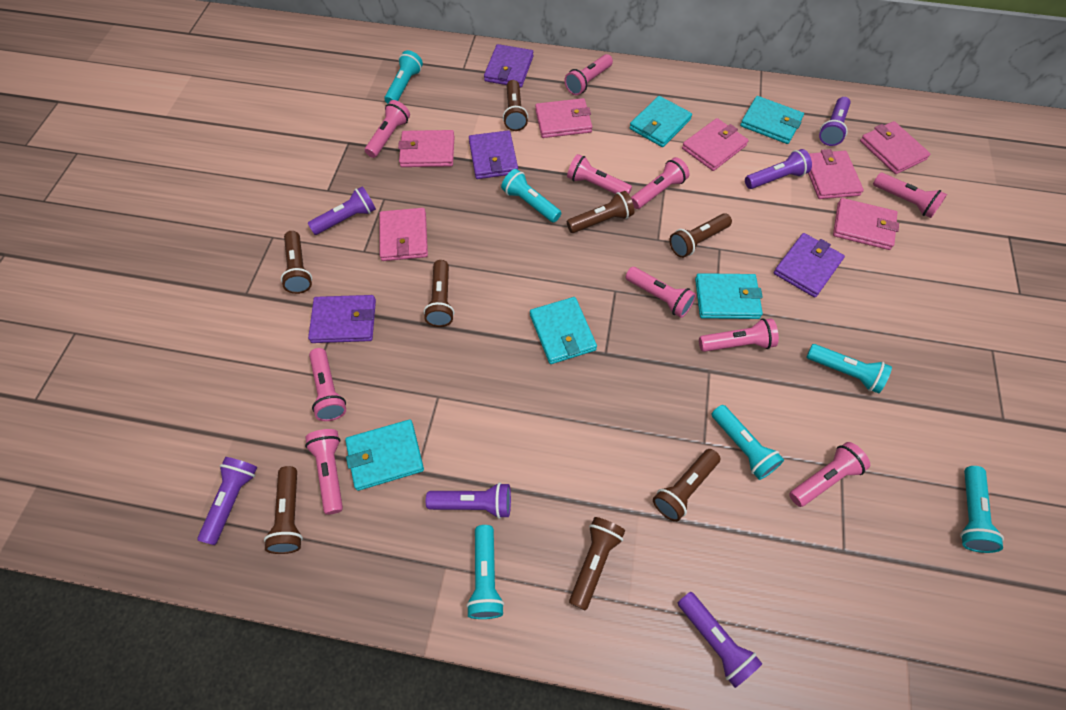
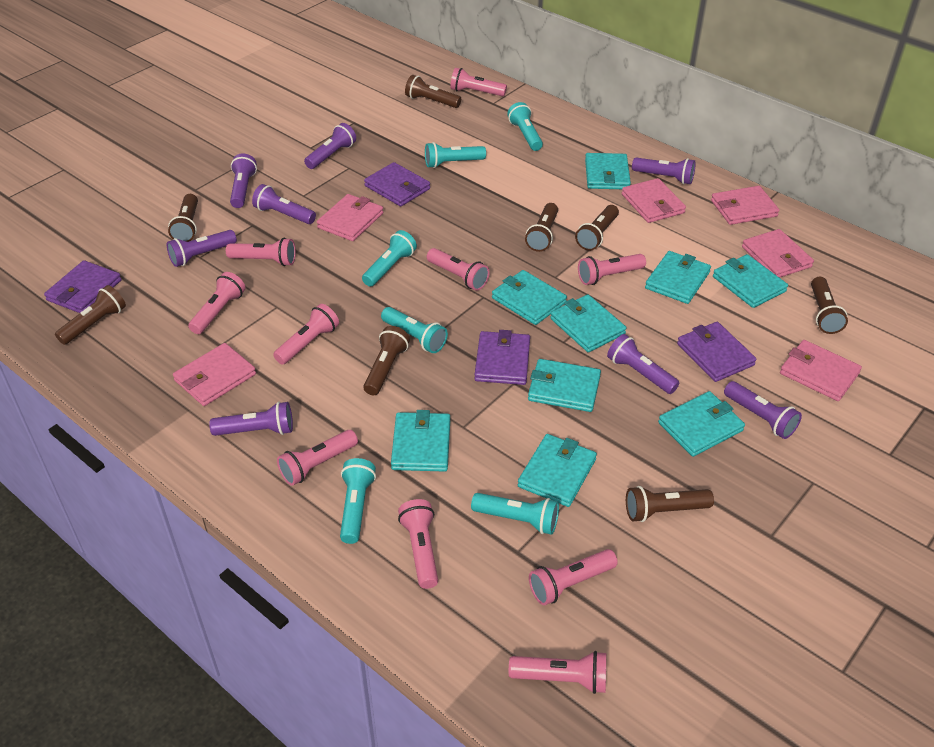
pink wallet: 7 -> 6
purple flashlight: 6 -> 8
turquoise wallet: 5 -> 9

